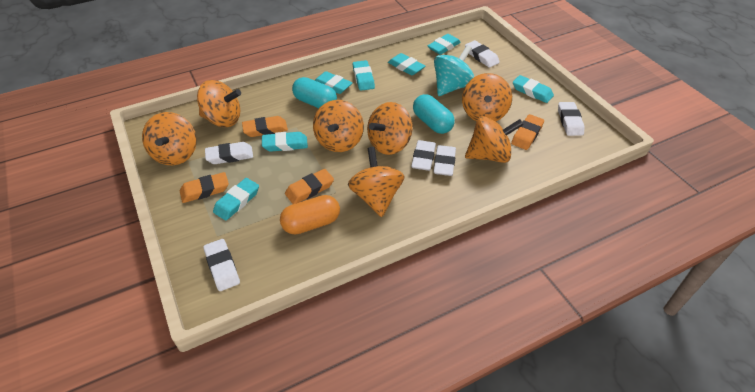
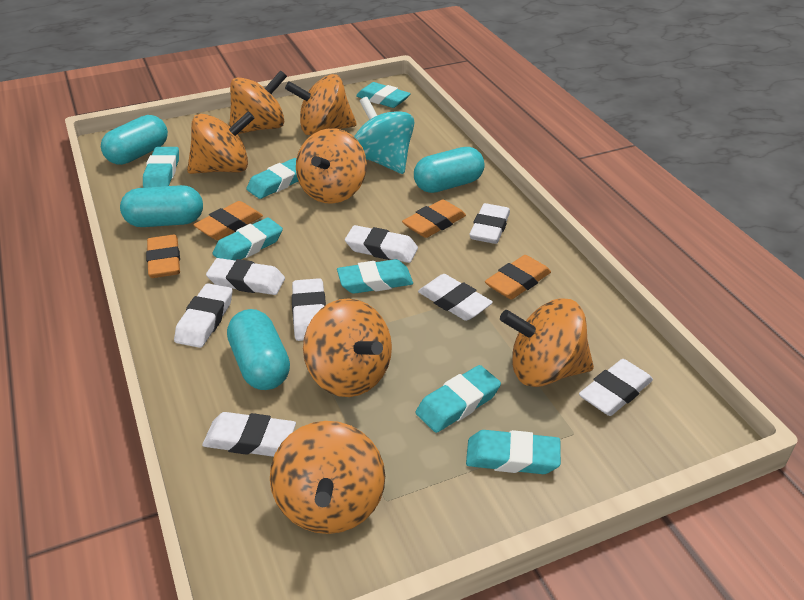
orange capsule: 1 -> 0
turquoise capsule: 2 -> 4
white eraser: 6 -> 8

